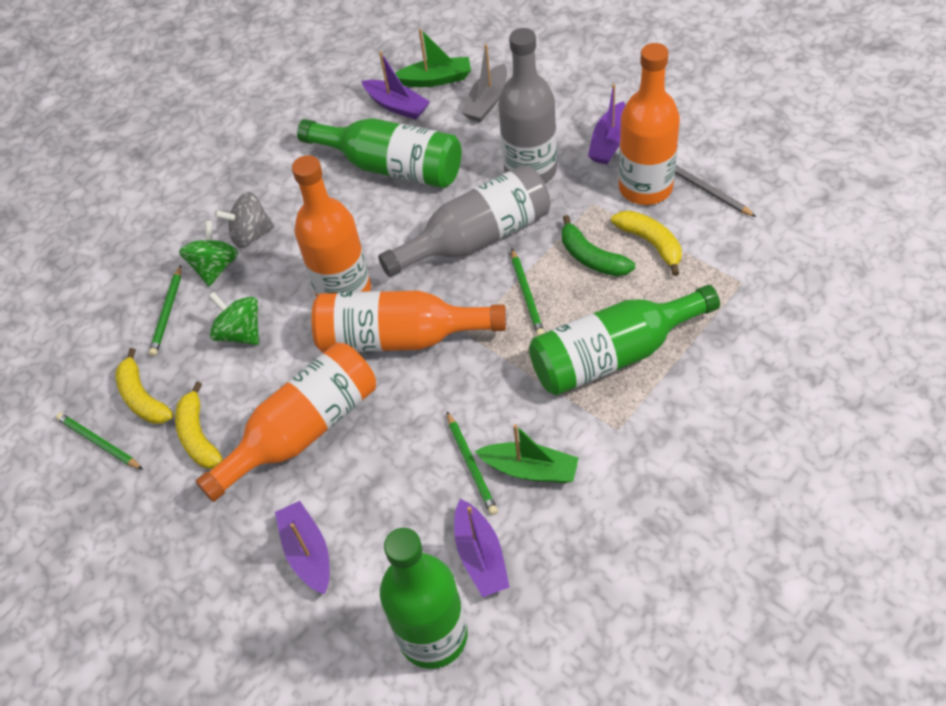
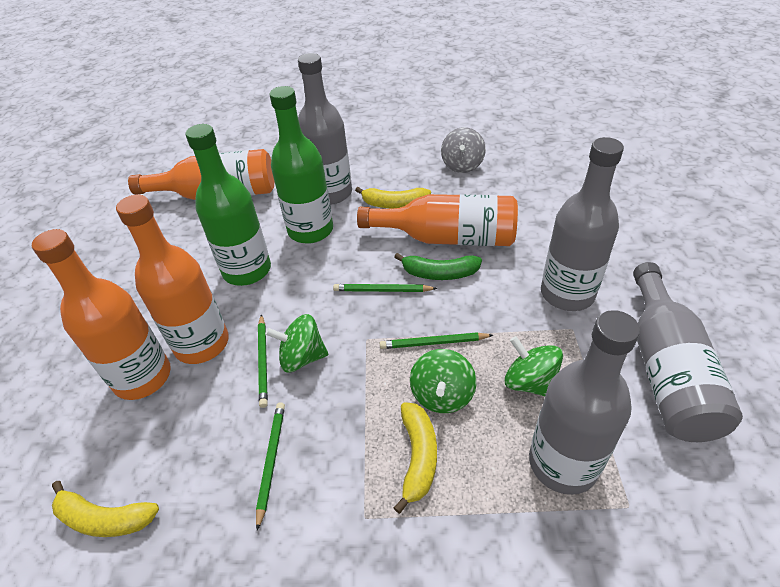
green boat: 2 -> 0
green bottle: 3 -> 2
green spinning top: 2 -> 3
grey boat: 1 -> 0
grey bottle: 2 -> 4
grey pencil: 1 -> 0
purple boat: 4 -> 0

